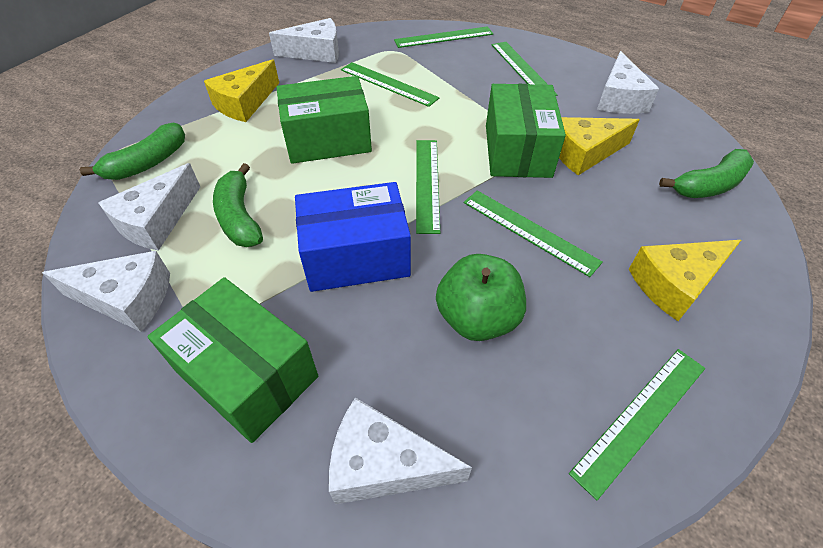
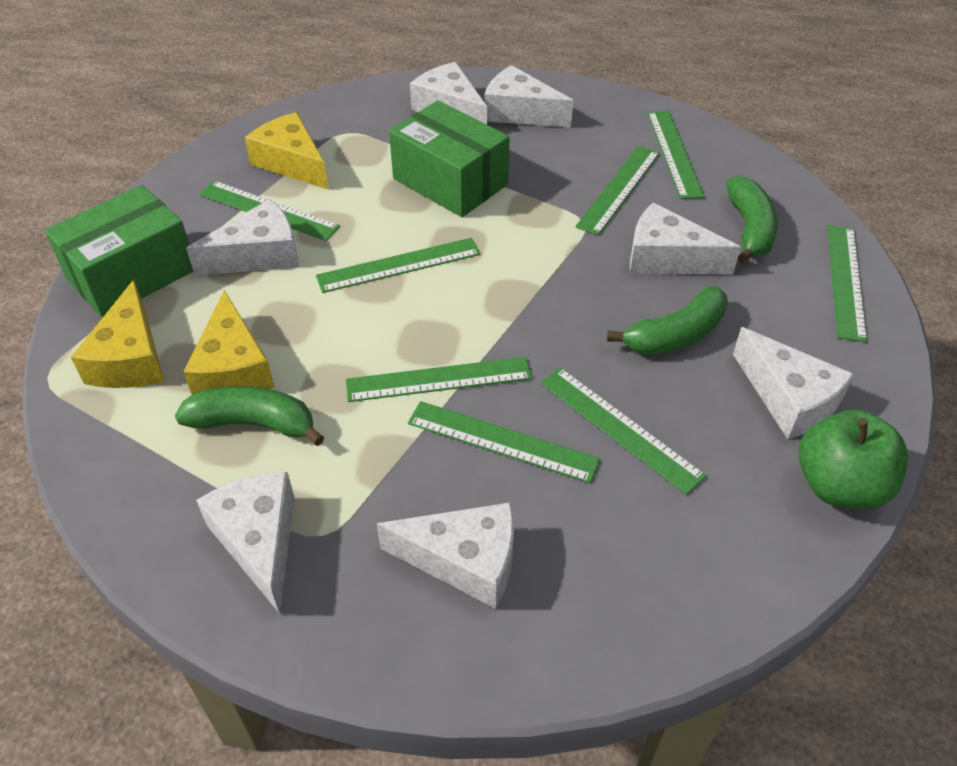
blue box: 1 -> 0
green box: 3 -> 2
green ruler: 6 -> 8
white cheese: 5 -> 7

